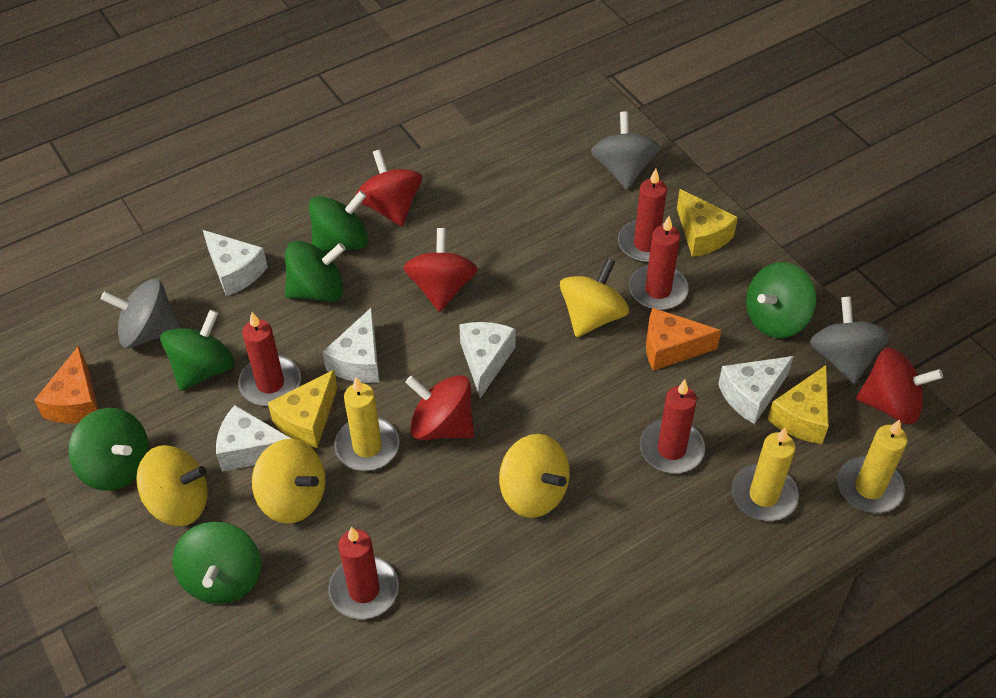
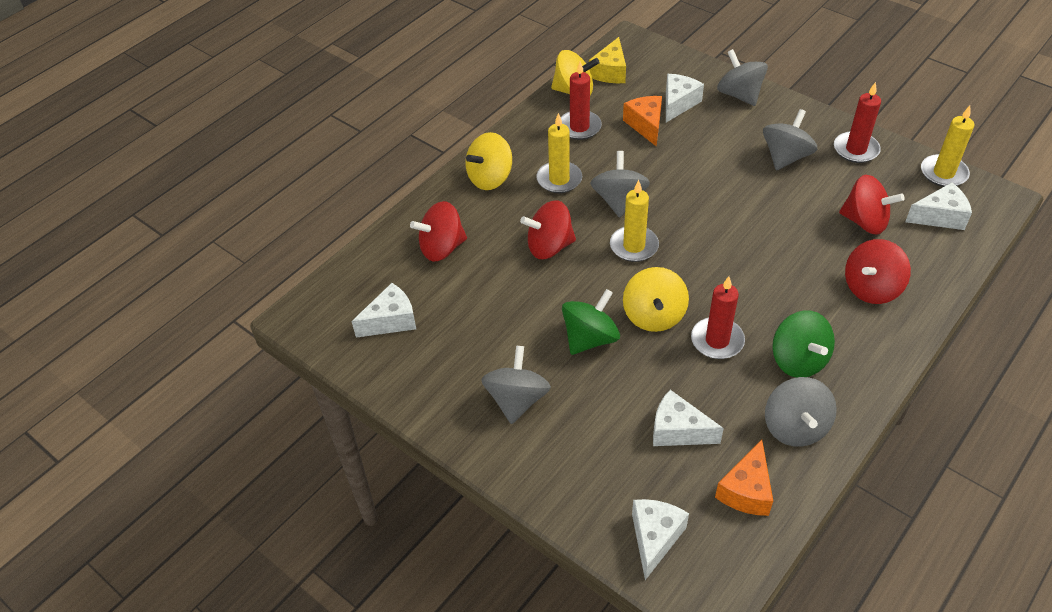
green spinning top: 6 -> 2
grey spinning top: 3 -> 5
red candle: 5 -> 3
yellow cheese: 3 -> 1
yellow spinning top: 4 -> 3

